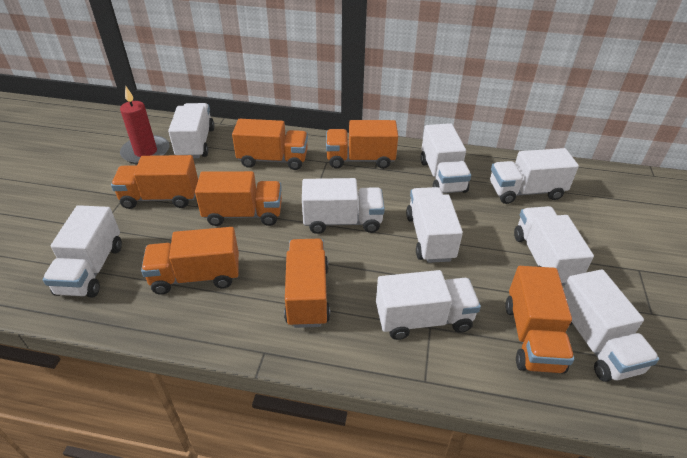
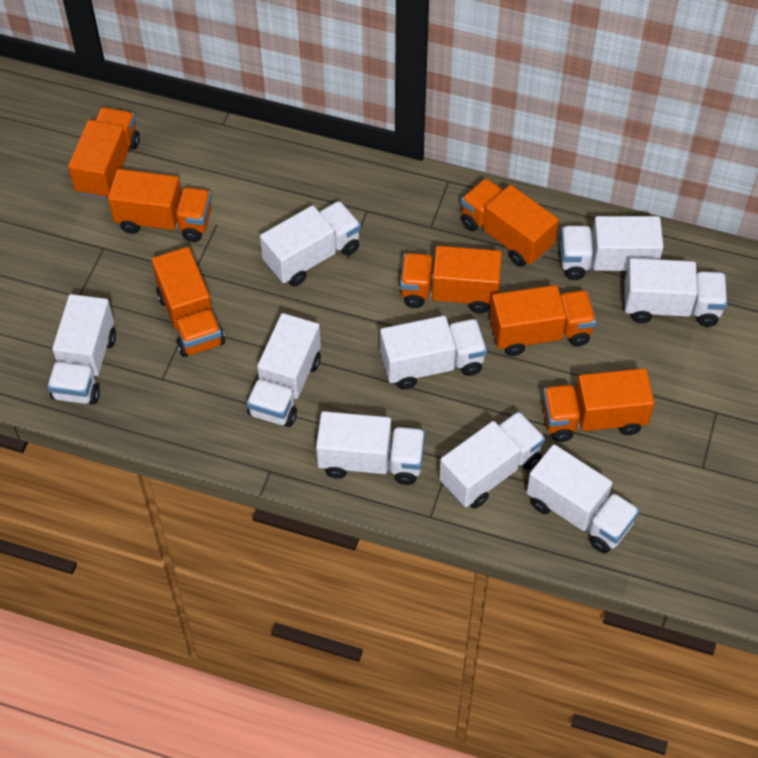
red candle: 1 -> 0

